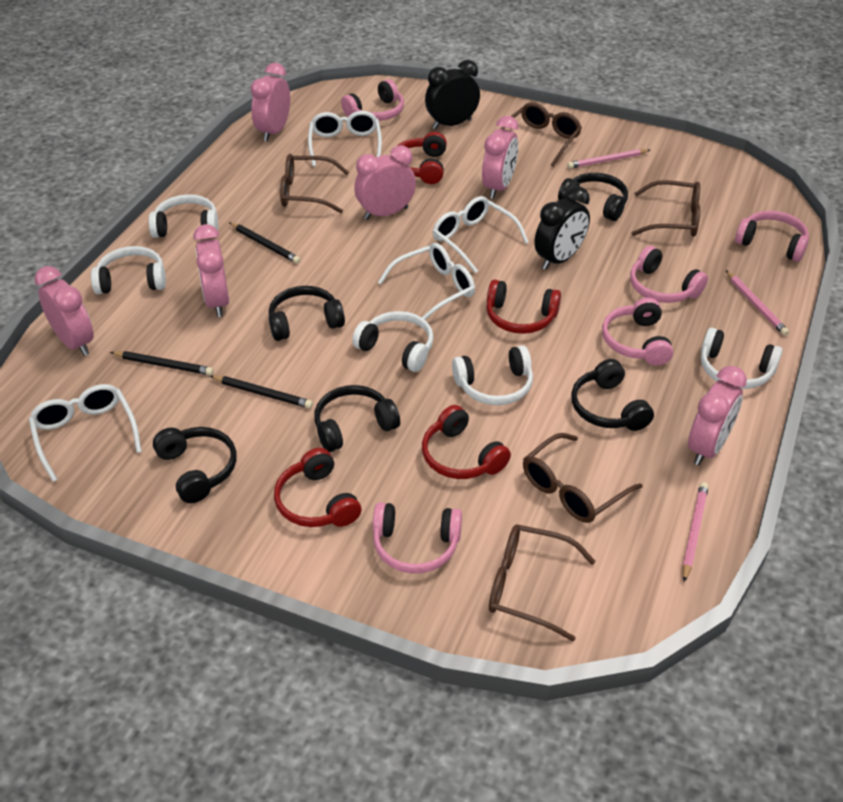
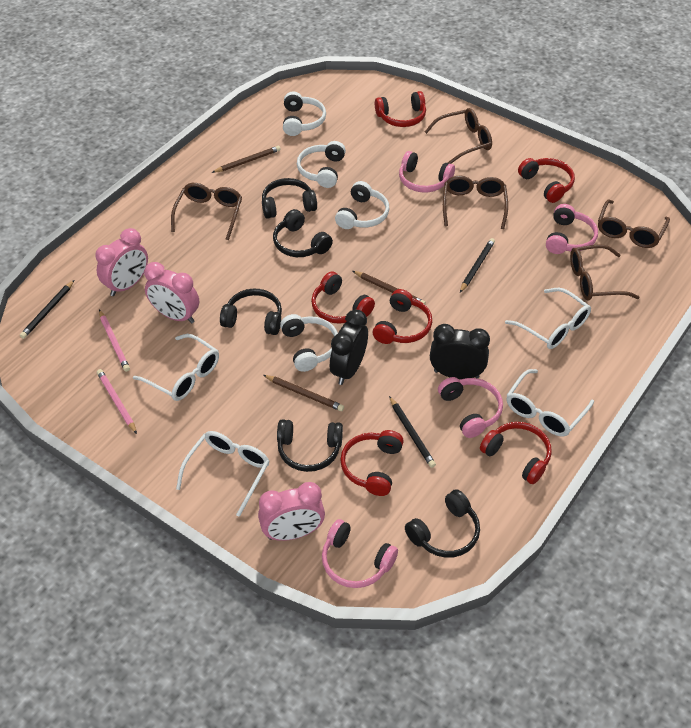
brown pencil: 0 -> 3
pink clock: 6 -> 3
pink headphones: 5 -> 4
pink pencil: 3 -> 2
red headphones: 4 -> 6
white headphones: 5 -> 4

